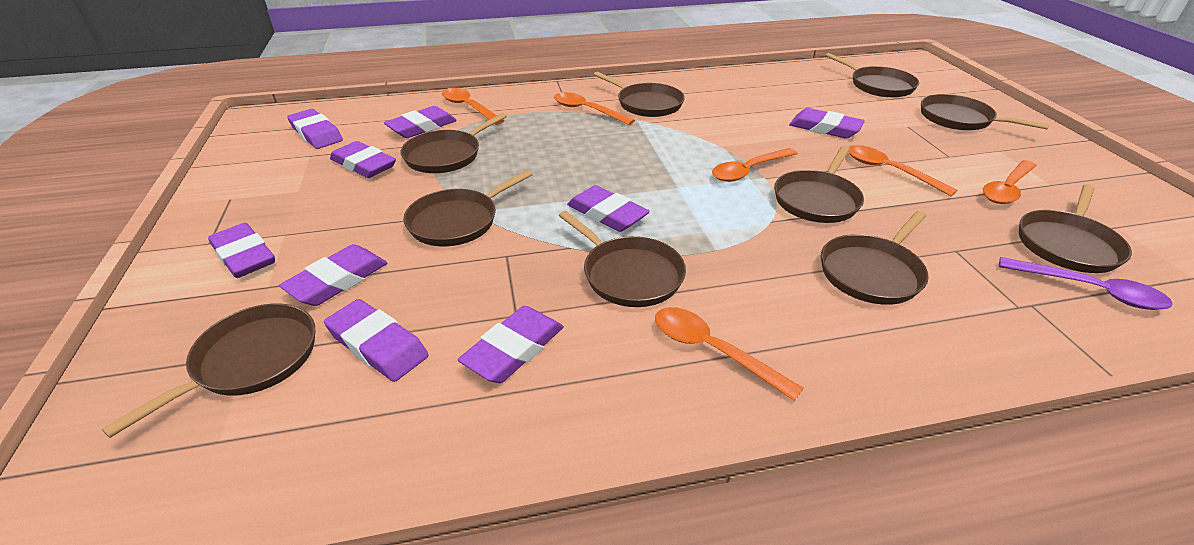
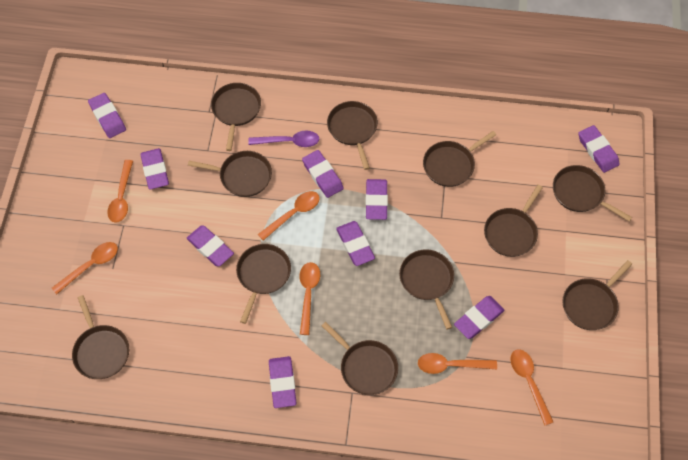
brown pan: 10 -> 11

